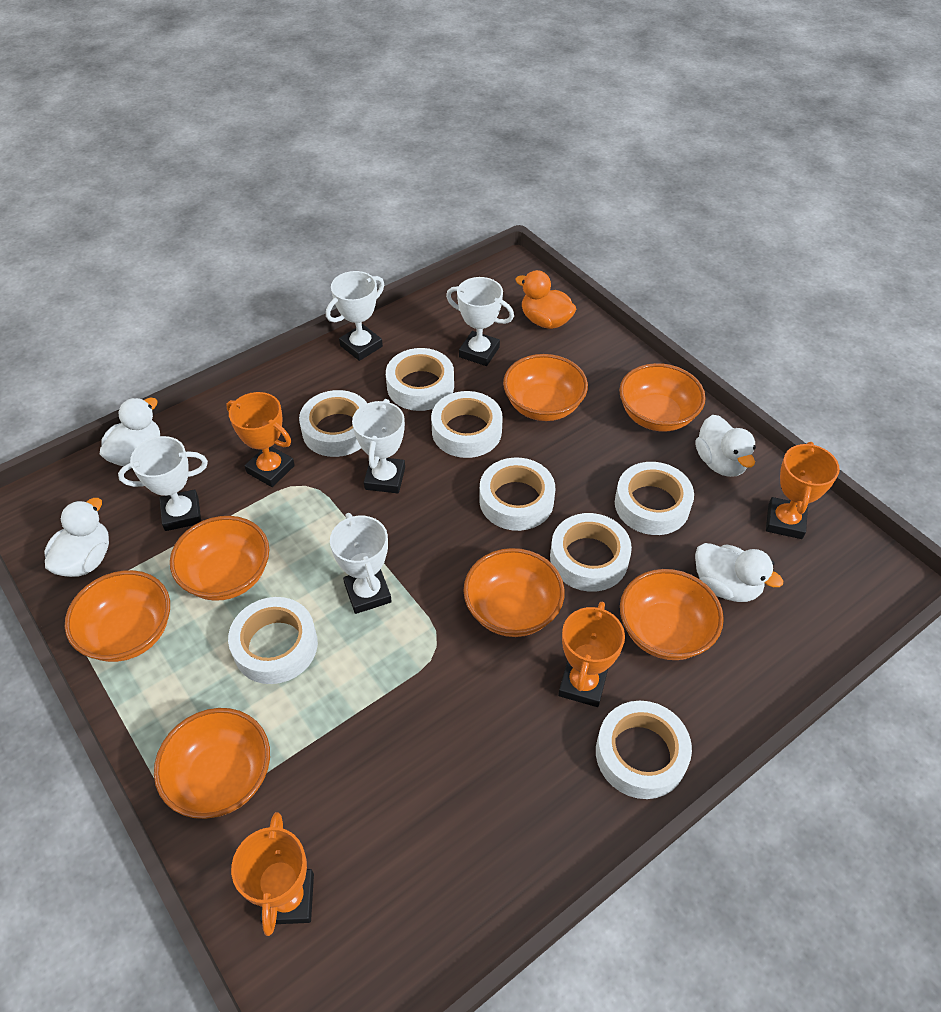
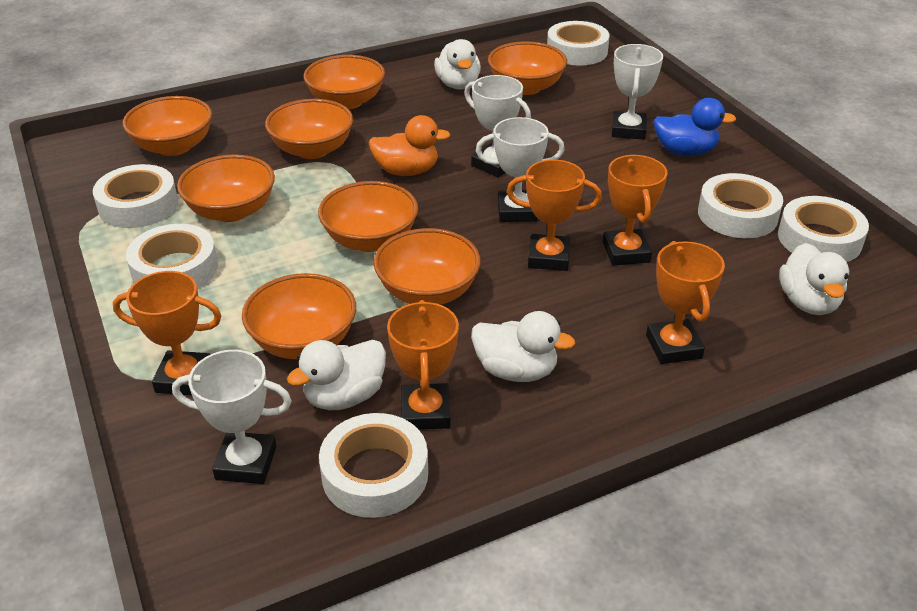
blue duck: 0 -> 1
orange bowl: 7 -> 8
orange trophy: 4 -> 5
white tape: 8 -> 6
white trophy: 5 -> 4

